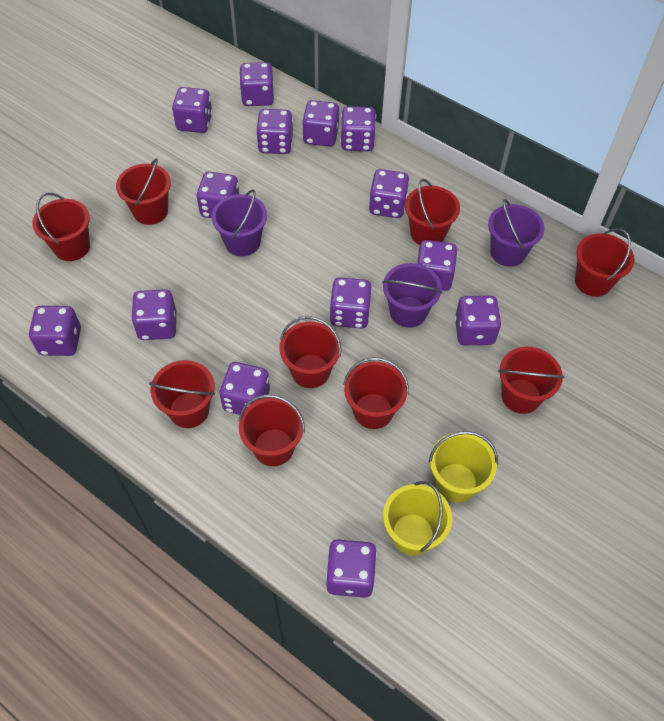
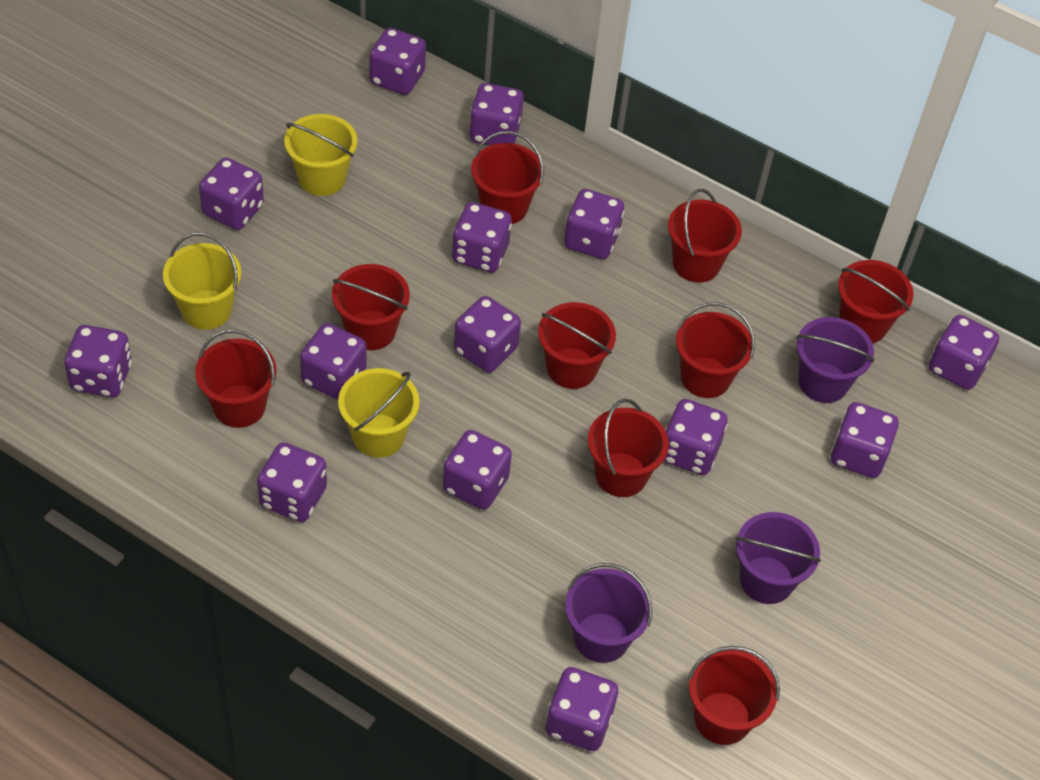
yellow bucket: 2 -> 3

